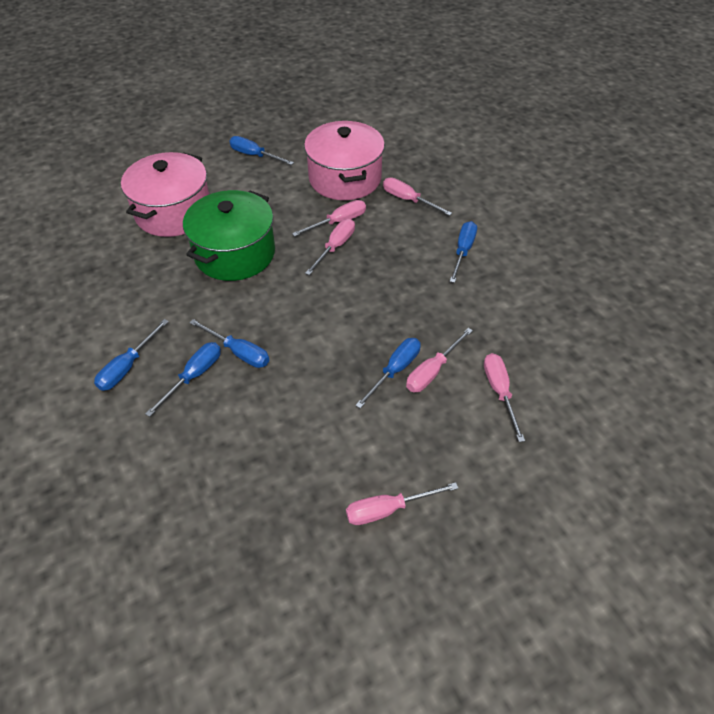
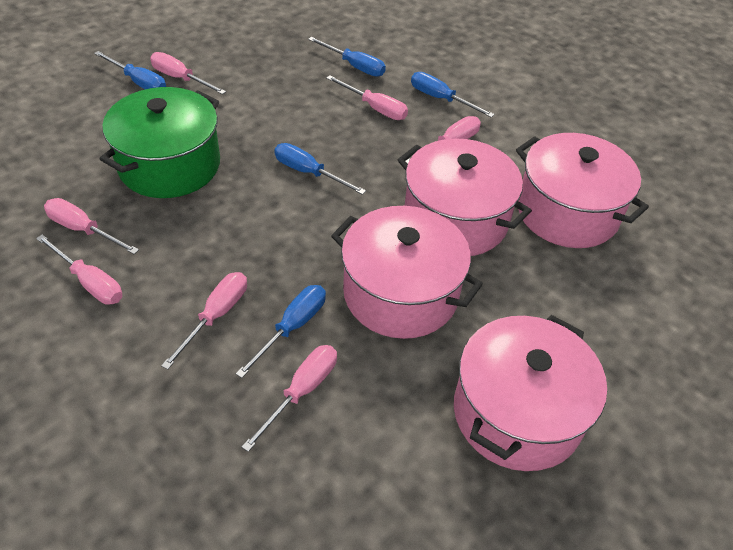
blue screwdriver: 6 -> 5
pink pot: 2 -> 4
pink screwdriver: 6 -> 7

